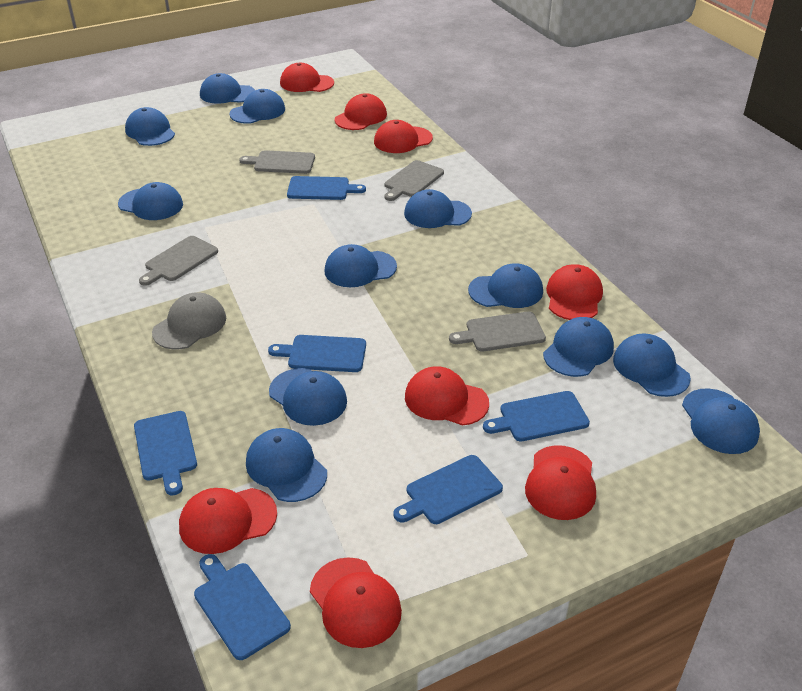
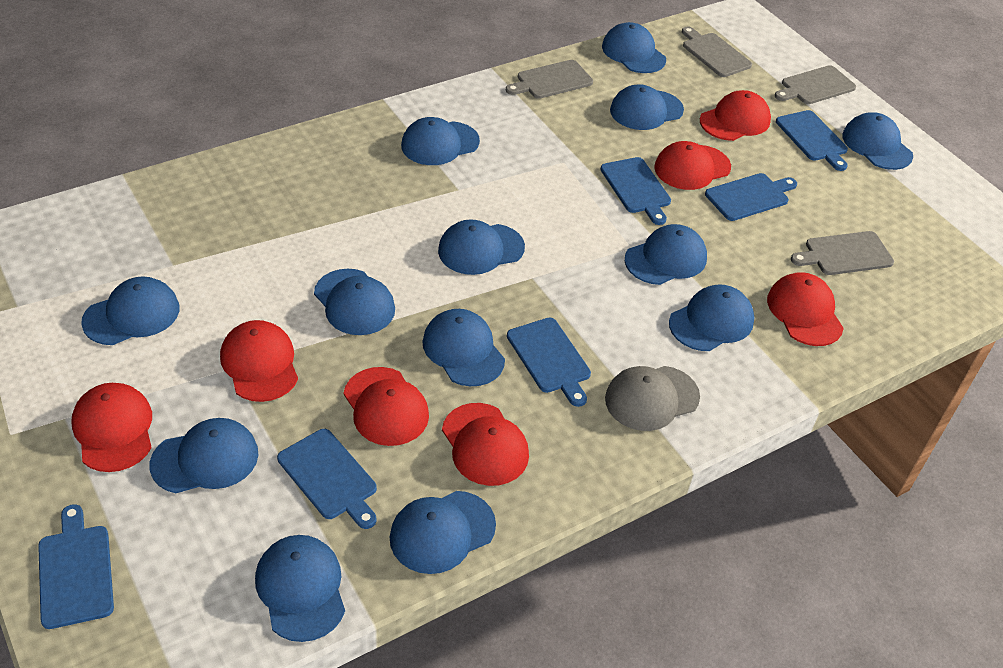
blue cap: 12 -> 13
red cap: 8 -> 7

